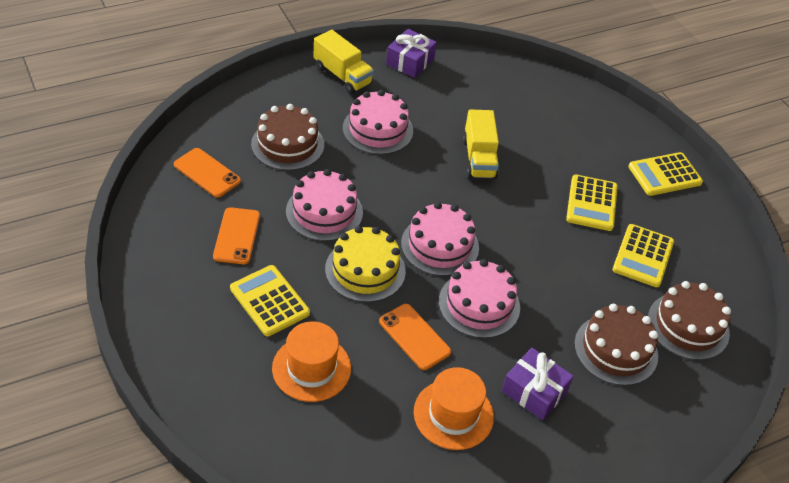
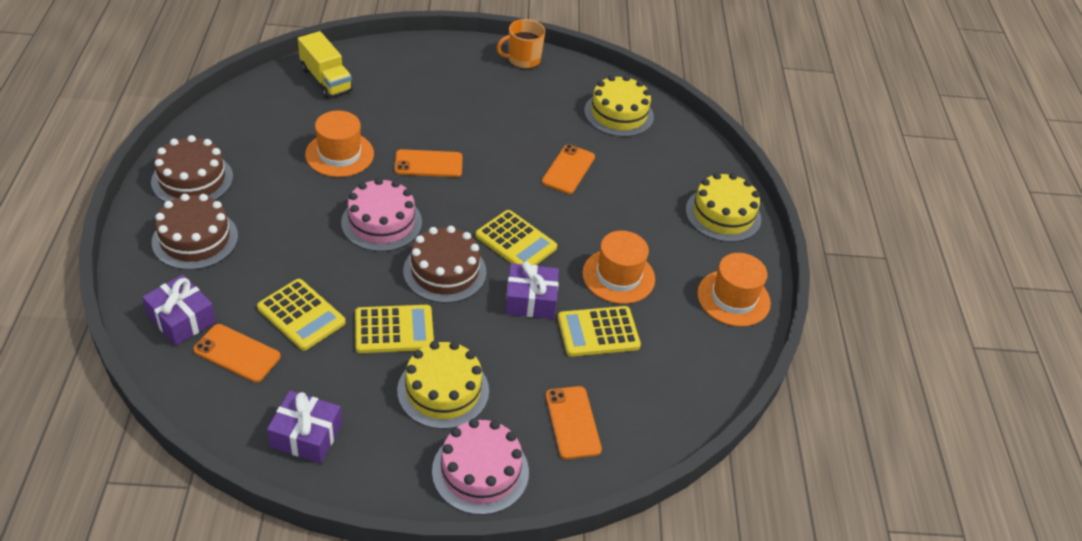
orange hat: 2 -> 3
orange mug: 0 -> 1
orange phone: 3 -> 4
pink cake: 4 -> 2
purple gift: 2 -> 3
yellow cake: 1 -> 3
yellow truck: 2 -> 1

